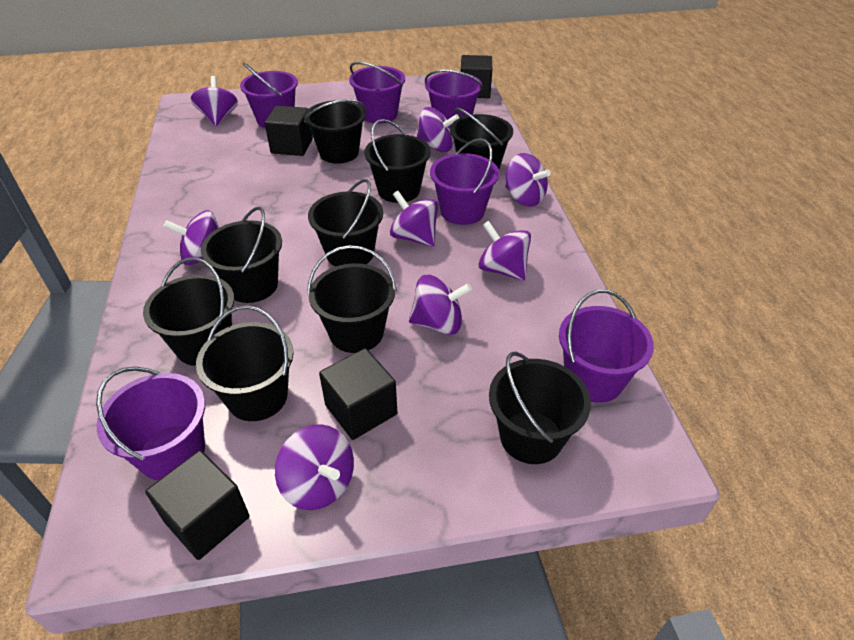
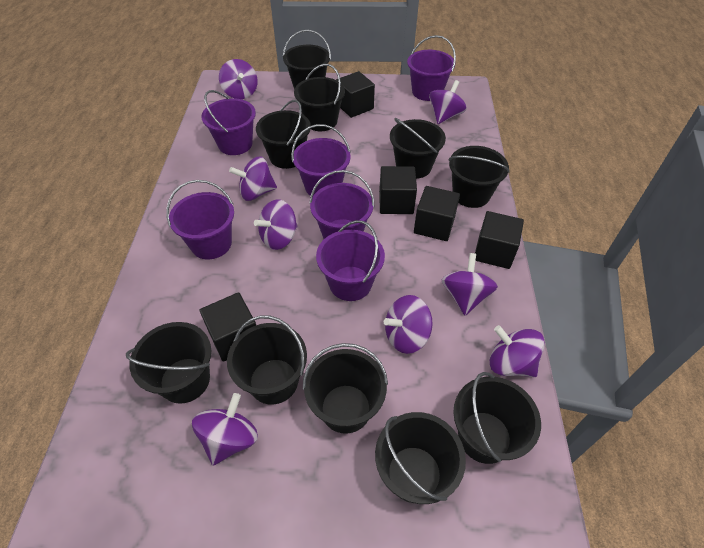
black bucket: 9 -> 10
black cube: 4 -> 5

